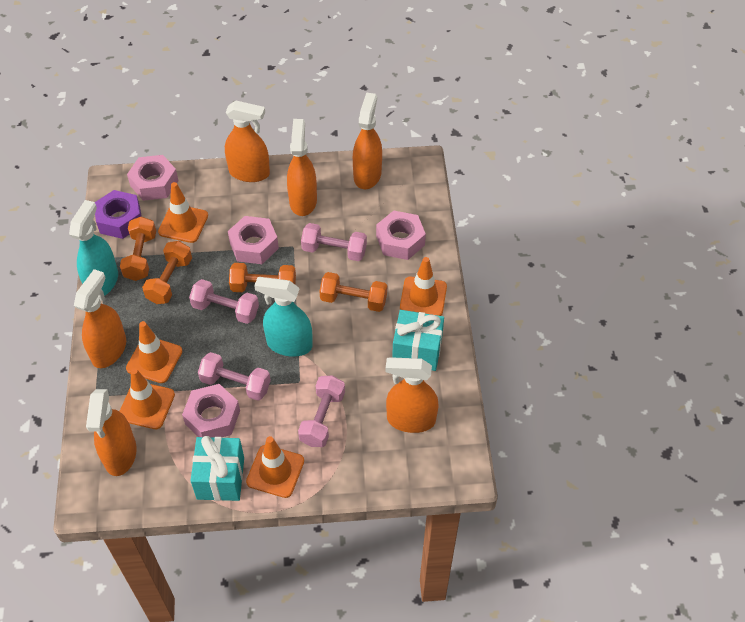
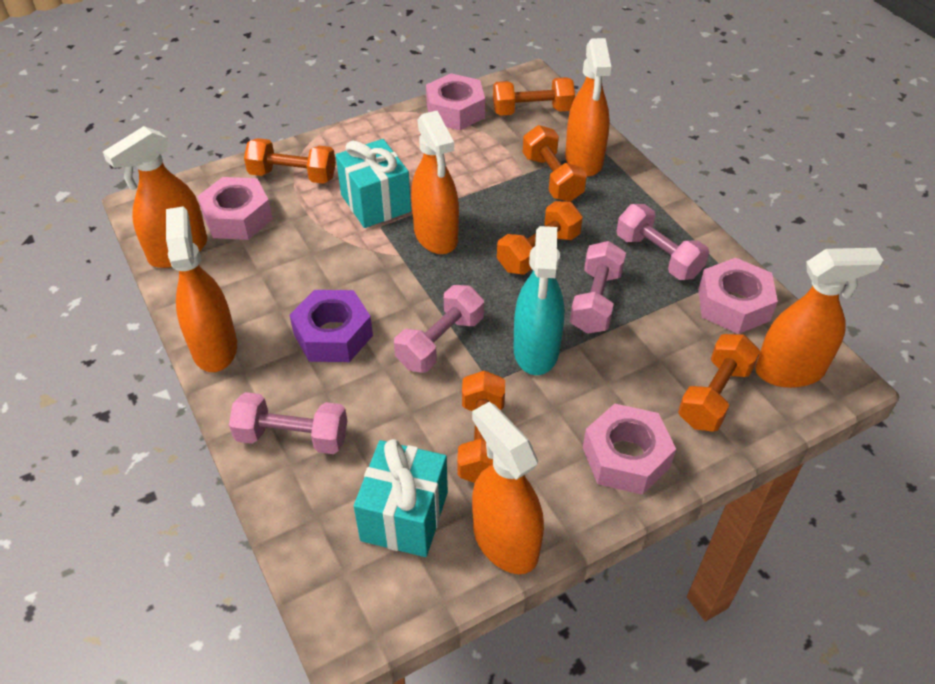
orange dumbbell: 4 -> 6
orange traffic cone: 5 -> 0
turquoise spray bottle: 2 -> 1

